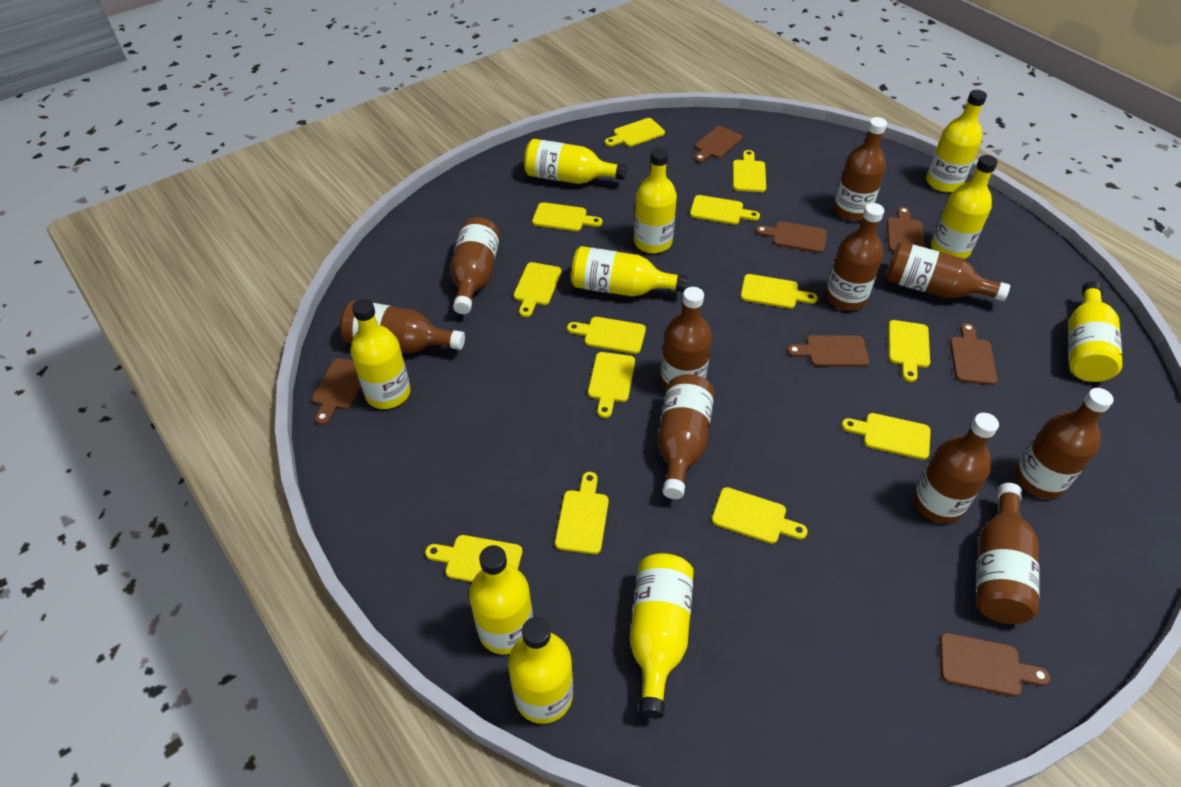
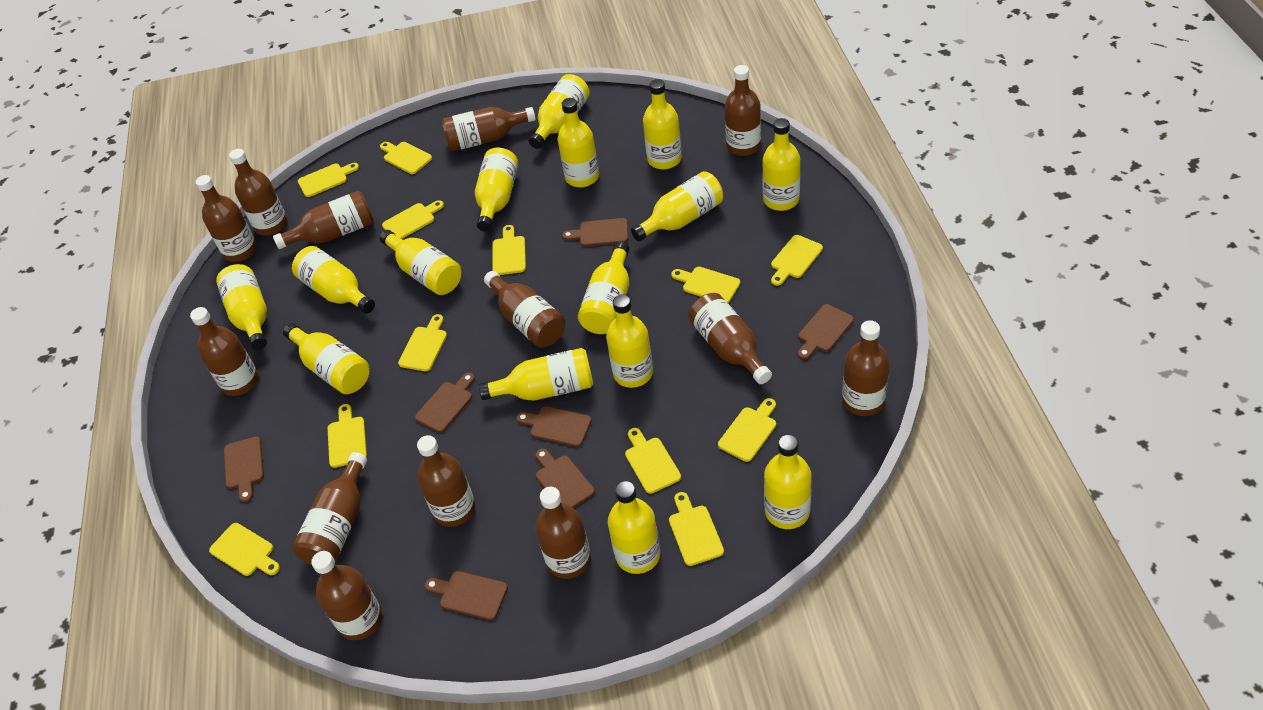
brown bottle: 10 -> 13
yellow bottle: 10 -> 15
yellow cutting board: 13 -> 12

